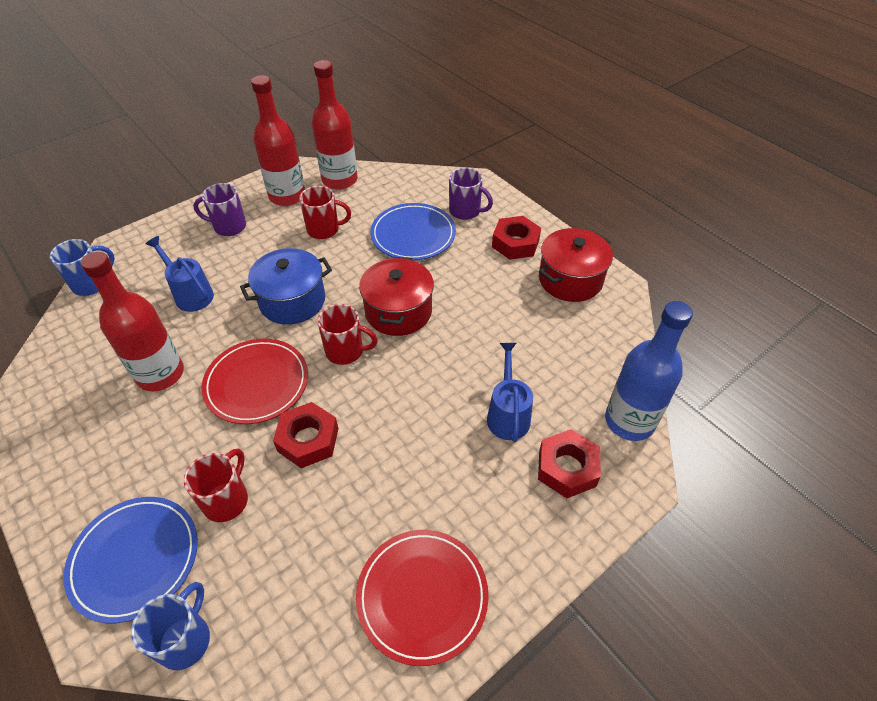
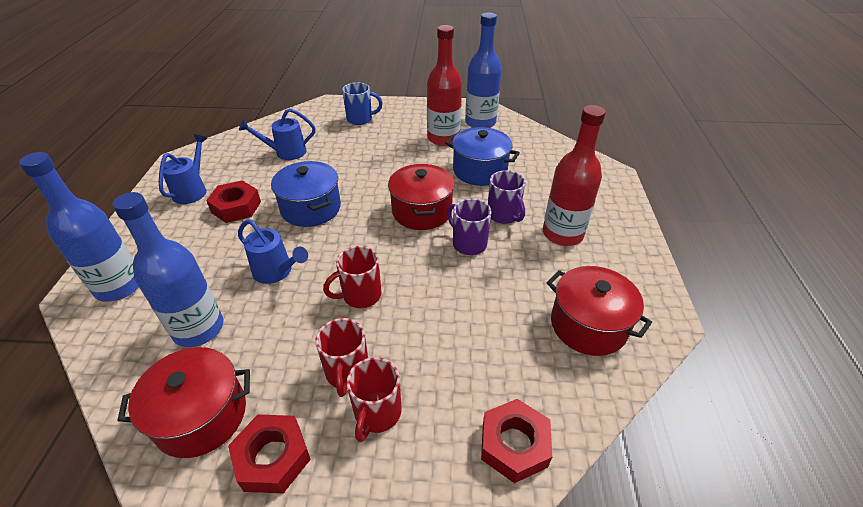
blue bottle: 1 -> 3
blue mug: 2 -> 1
blue plate: 2 -> 0
blue pot: 1 -> 2
blue watering can: 2 -> 3
red bottle: 3 -> 2
red plate: 2 -> 0
red pot: 2 -> 3

